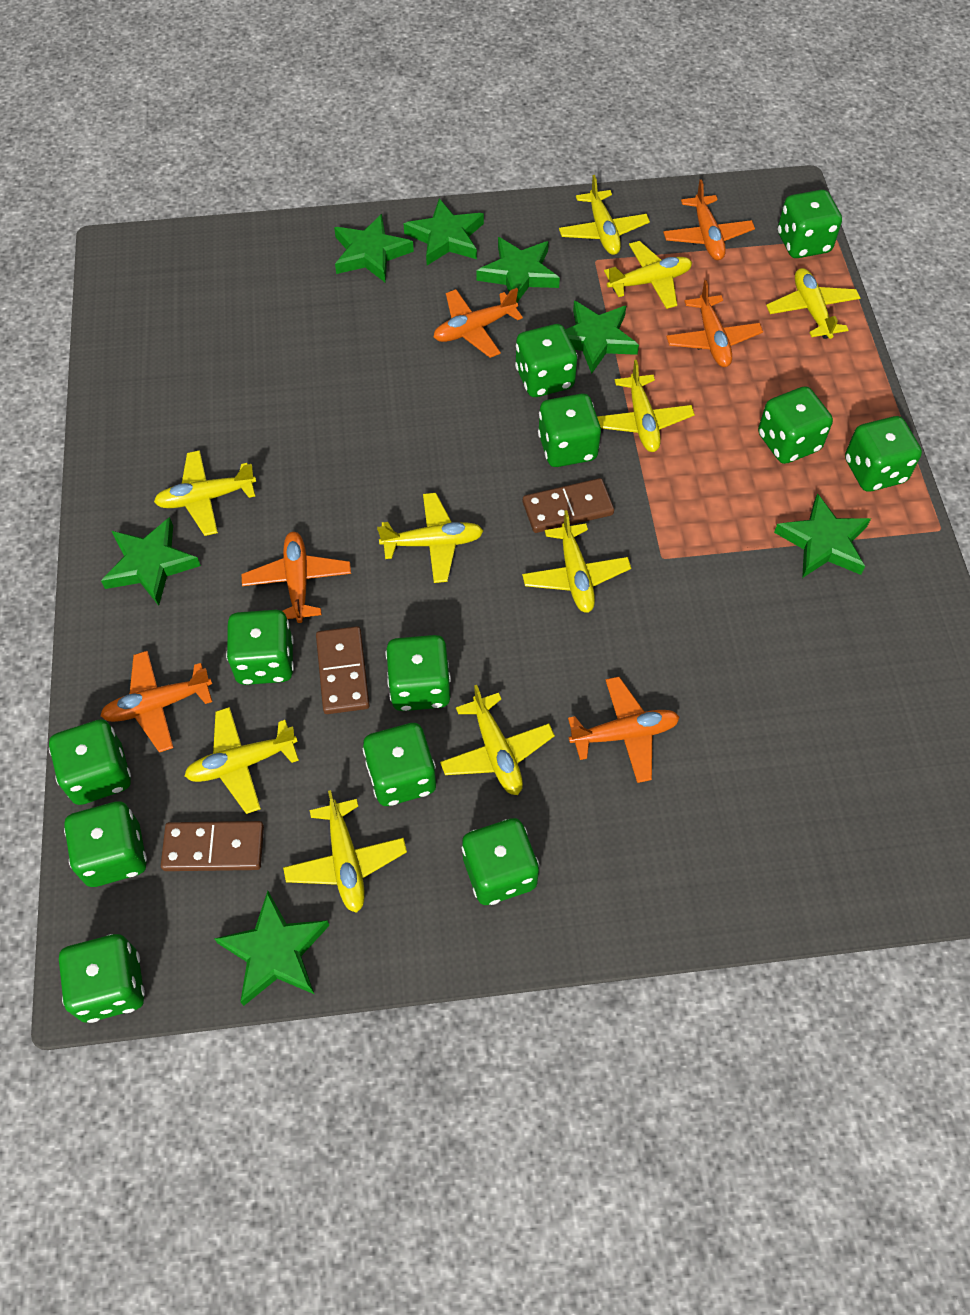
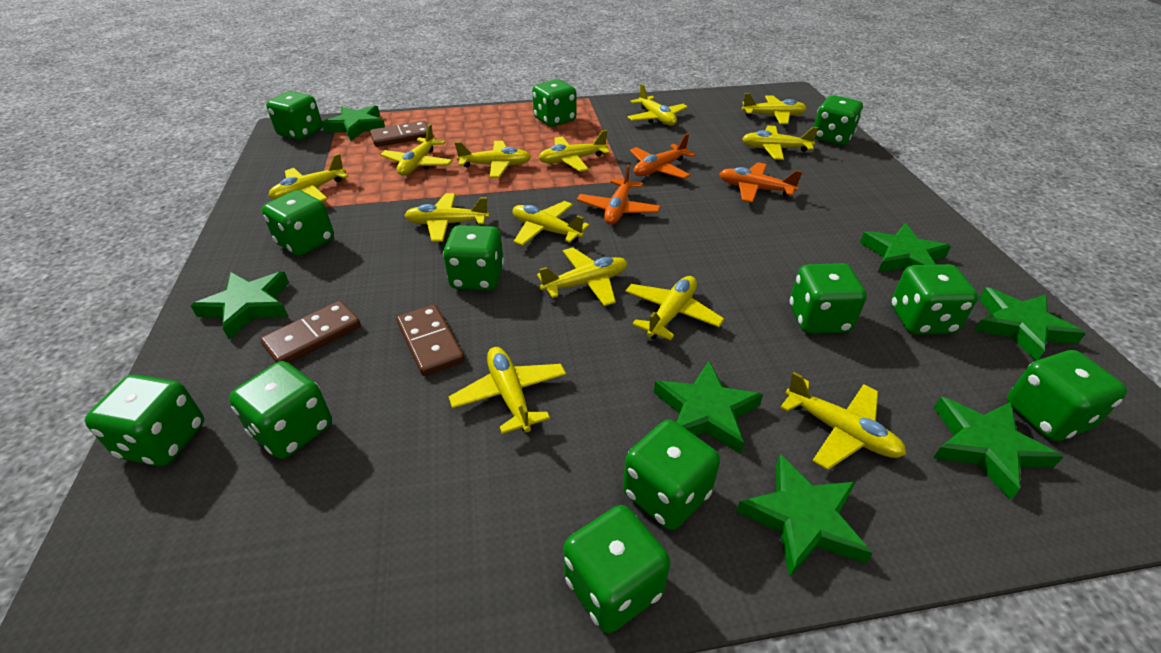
orange plane: 6 -> 3
yellow plane: 10 -> 13

